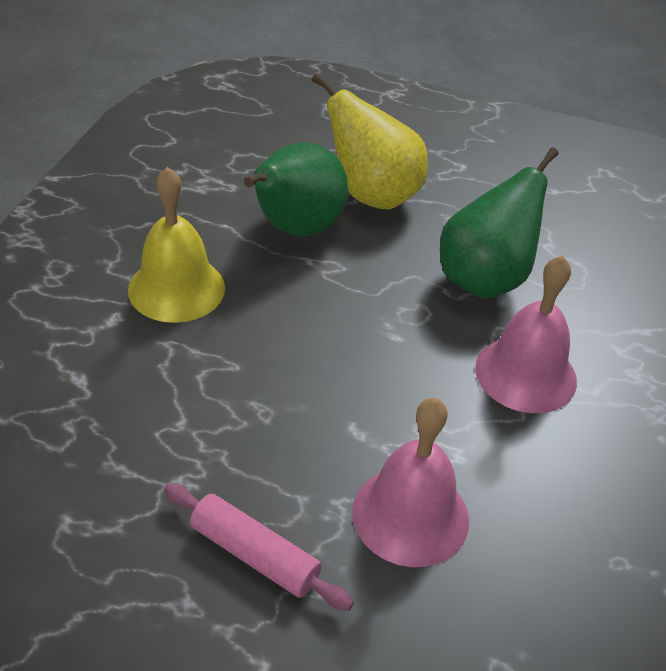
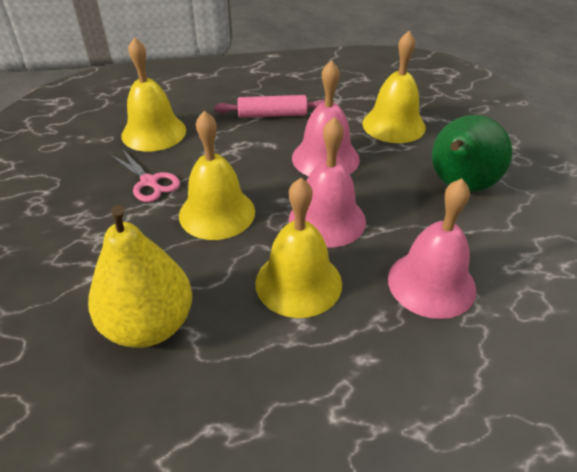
green pear: 2 -> 1
pink bell: 2 -> 3
pink scissors: 0 -> 1
yellow bell: 1 -> 4

